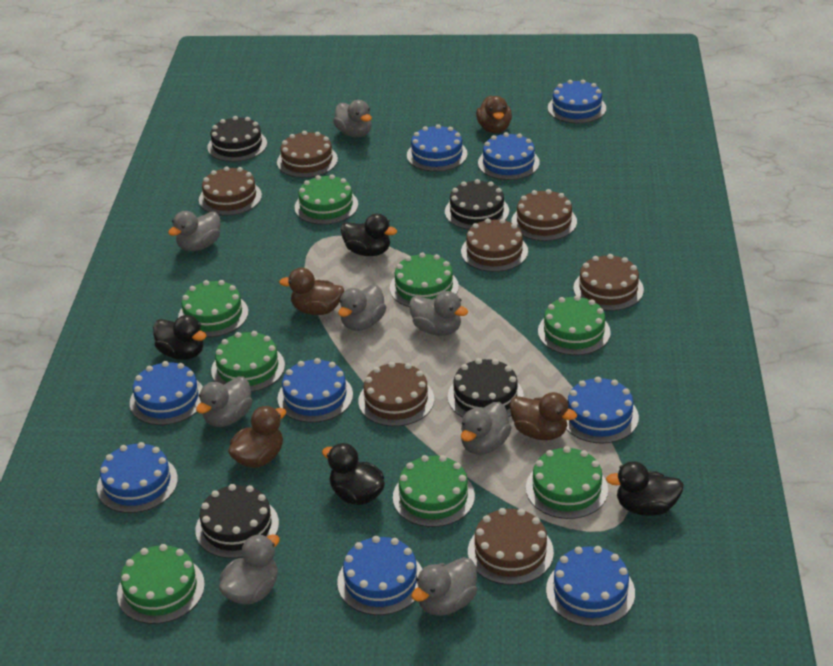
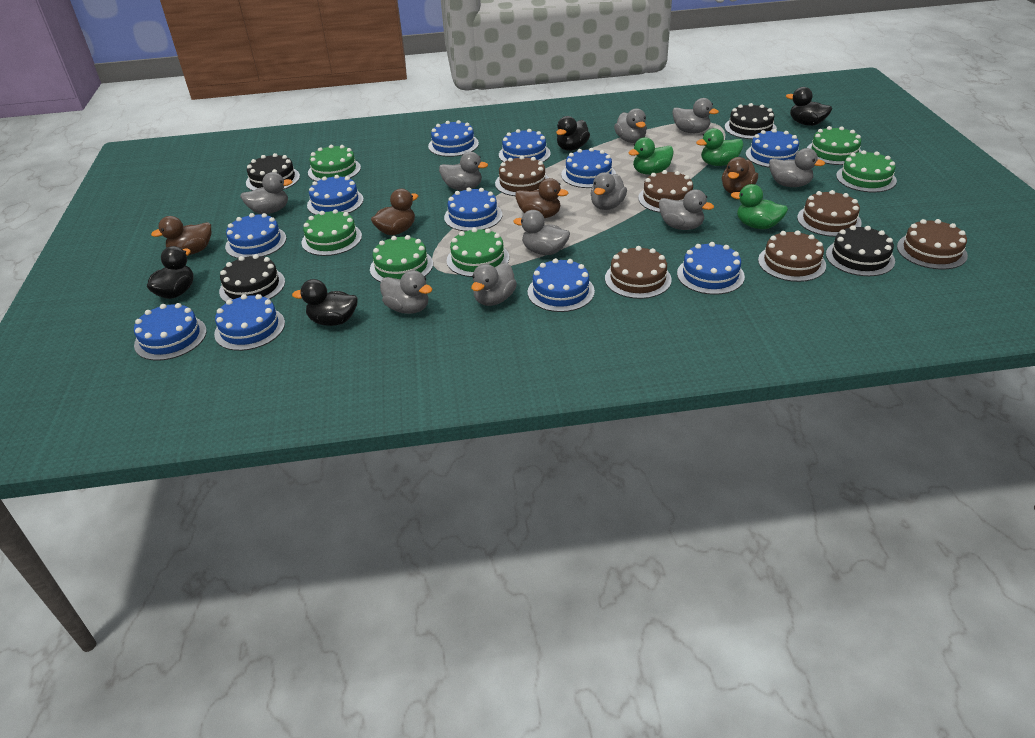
blue cake: 9 -> 11
brown cake: 7 -> 6
green cake: 8 -> 6
green duck: 0 -> 3
grey duck: 8 -> 10

